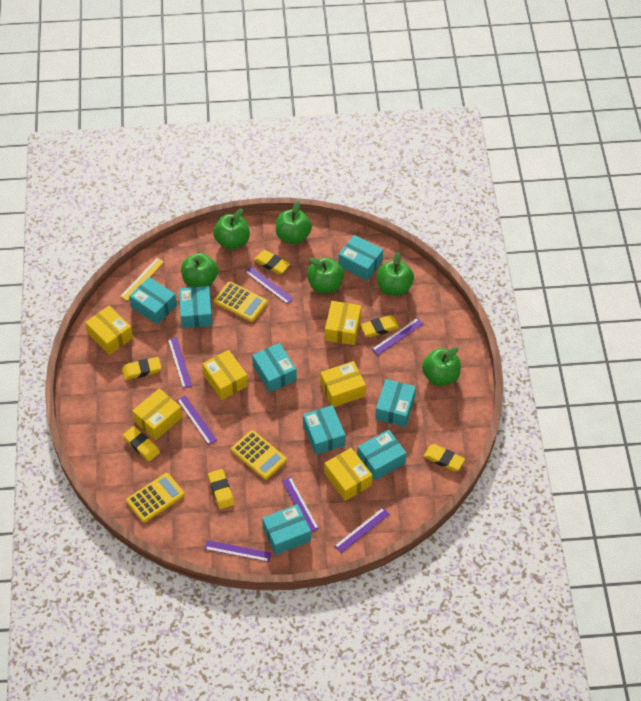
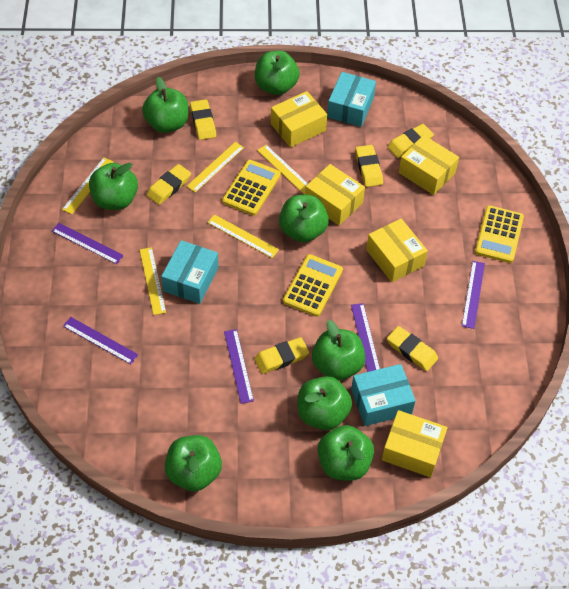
green apple: 6 -> 8
purple ruler: 7 -> 5
turquoise box: 8 -> 3
yellow box: 6 -> 5
yellow ruler: 1 -> 5

